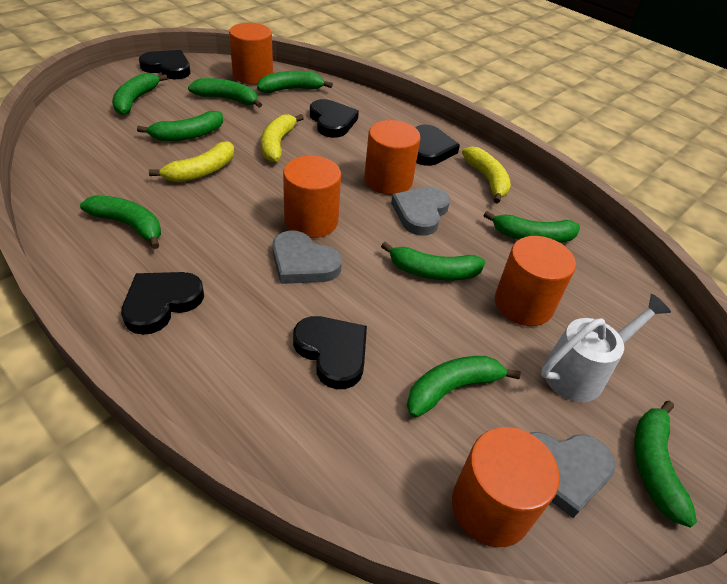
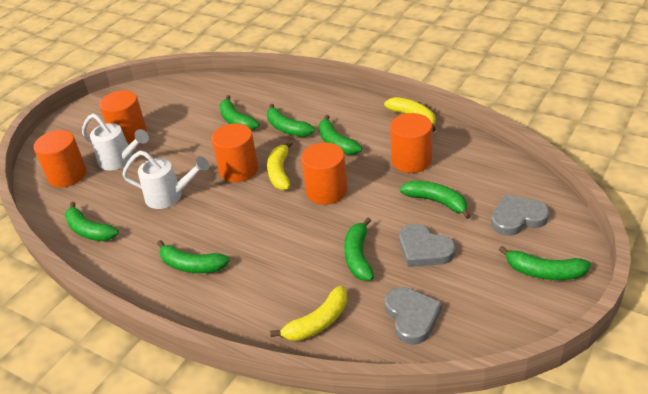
black heart: 5 -> 0
green banana: 9 -> 8
white watering can: 1 -> 2

